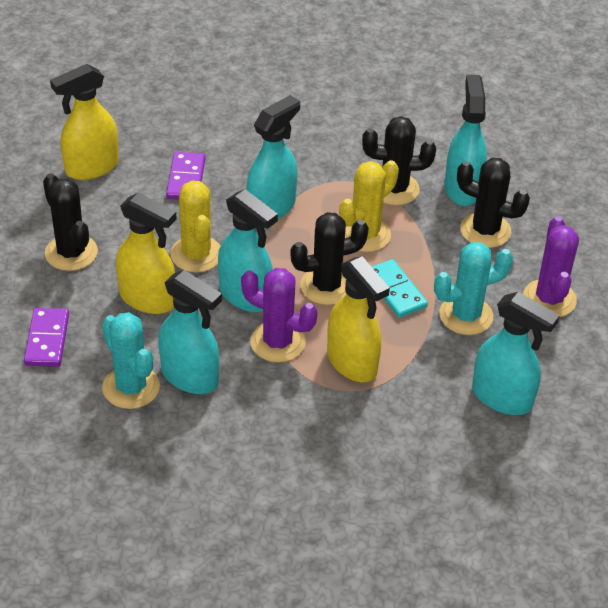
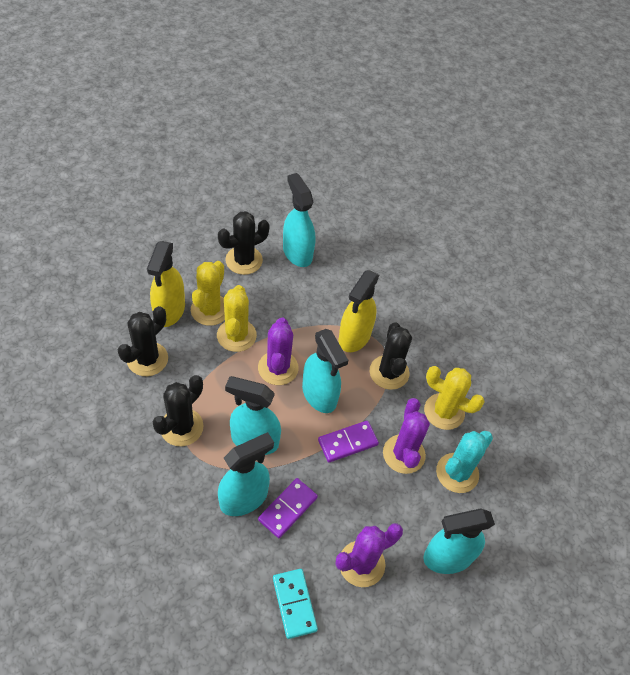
purple cactus: 2 -> 3
turquoise cactus: 2 -> 1
yellow cactus: 2 -> 3
yellow spray bottle: 3 -> 2

